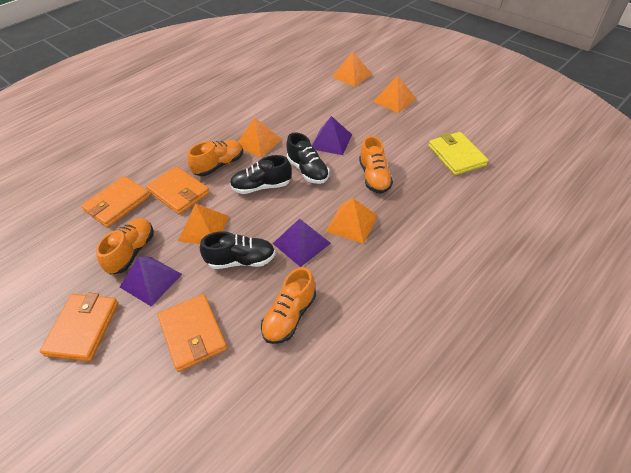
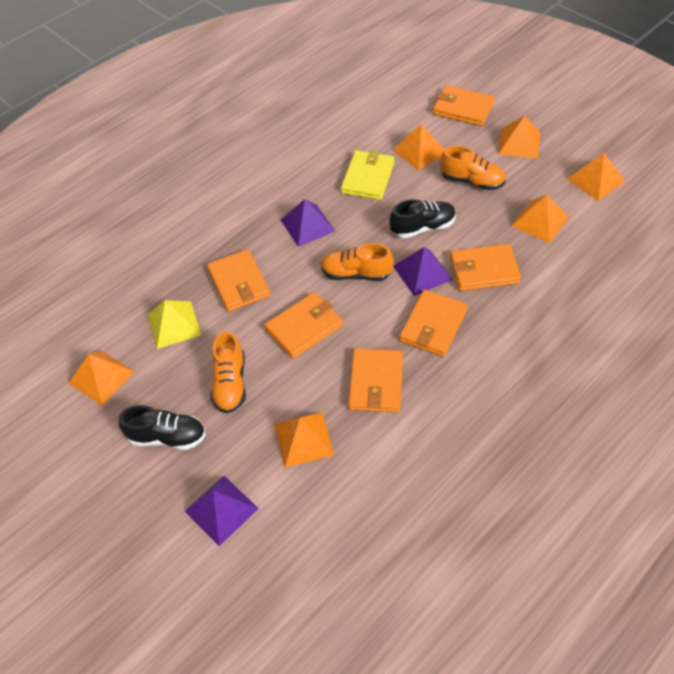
black shoe: 3 -> 2
orange pyramid: 5 -> 6
orange shoe: 4 -> 3
orange wallet: 4 -> 6
yellow pyramid: 0 -> 1

